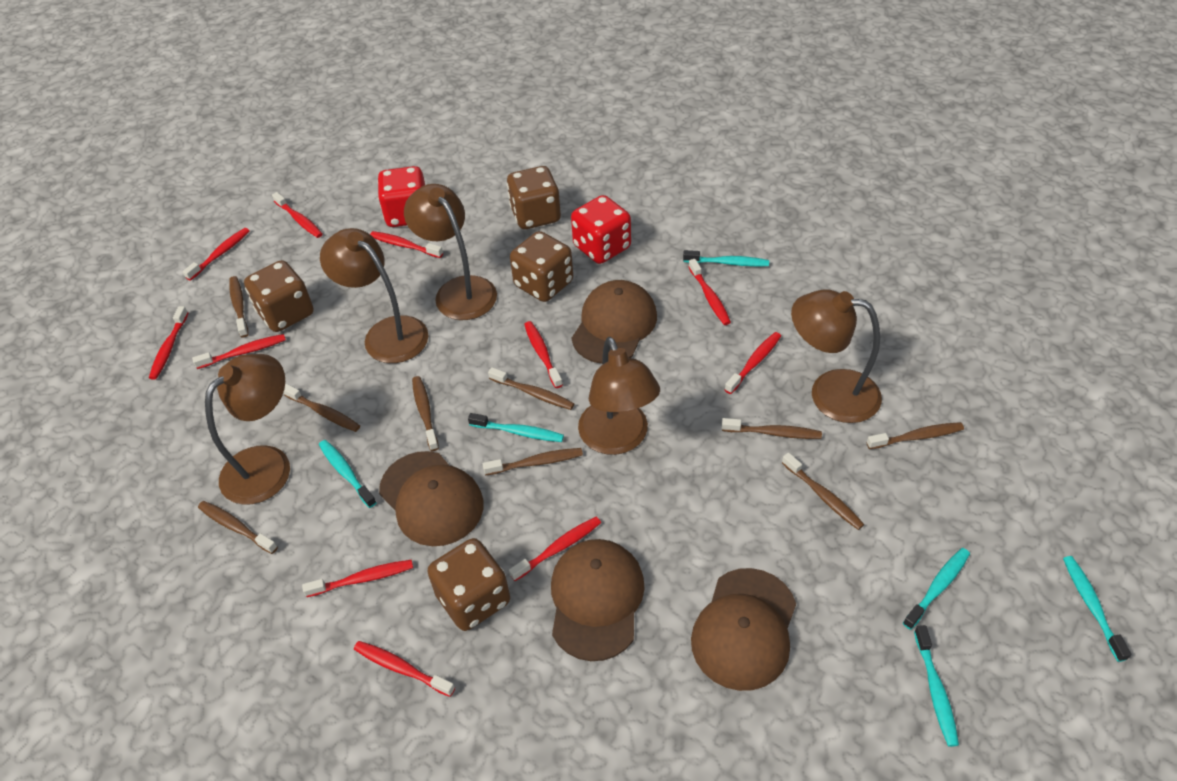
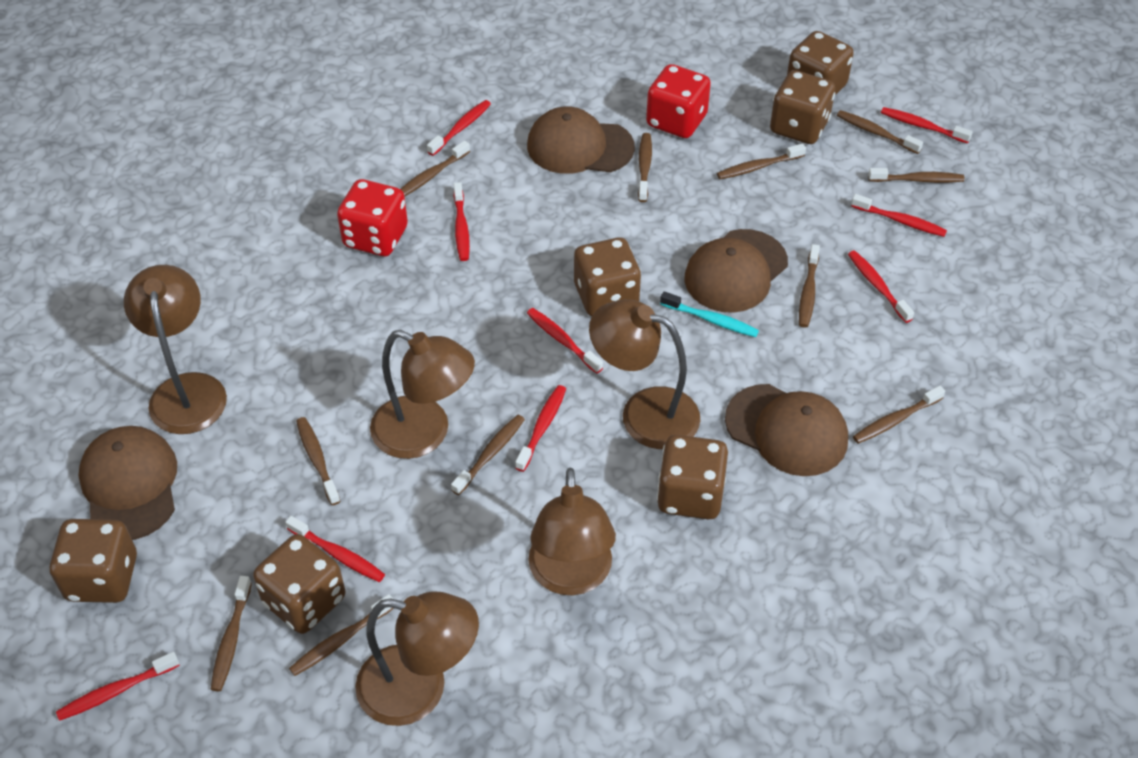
brown dice: 4 -> 6
brown toothbrush: 9 -> 11
red toothbrush: 11 -> 9
turquoise toothbrush: 6 -> 1

